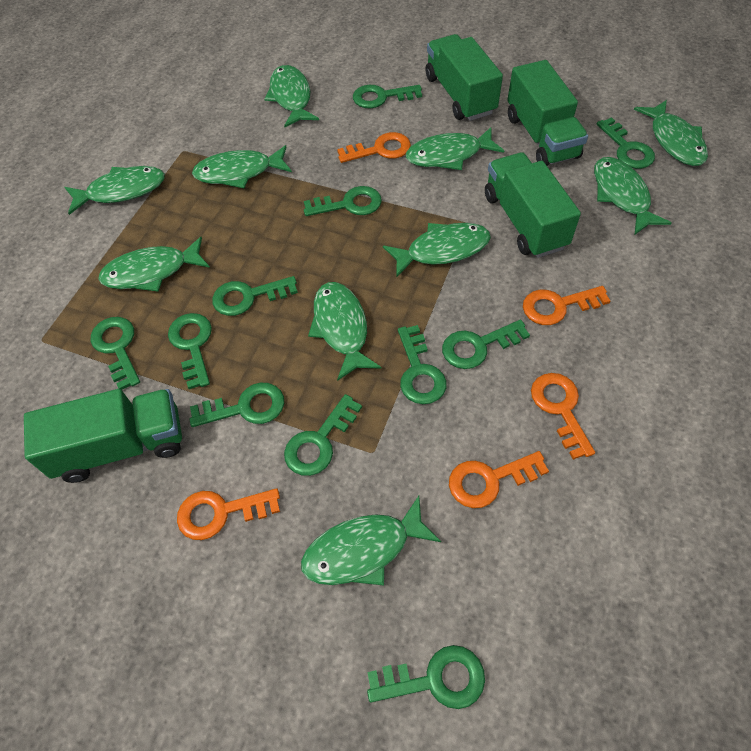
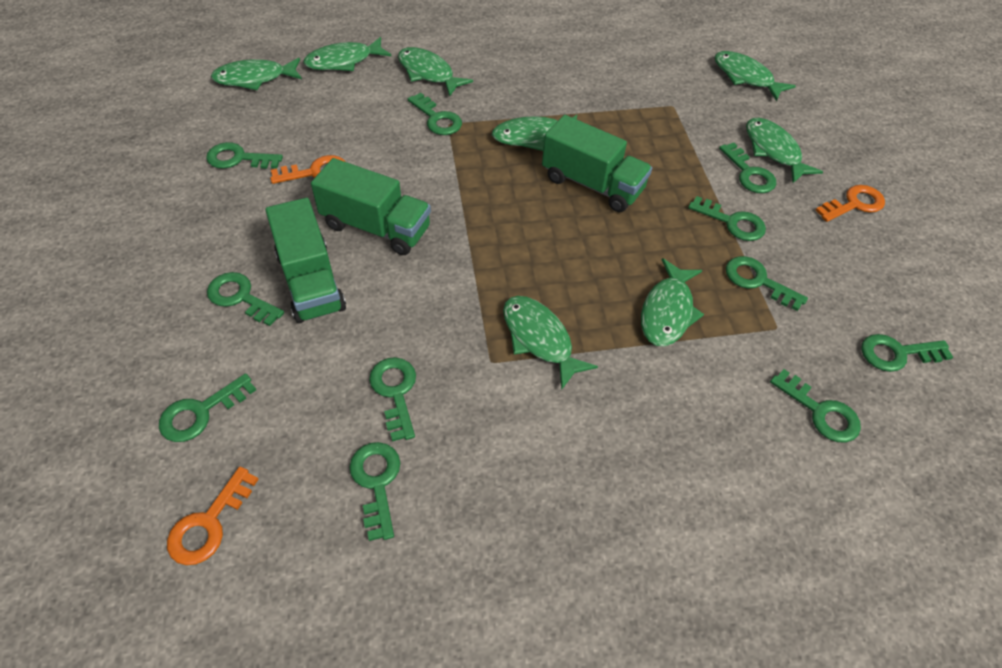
green fish: 10 -> 8
green truck: 4 -> 3
orange key: 5 -> 3

